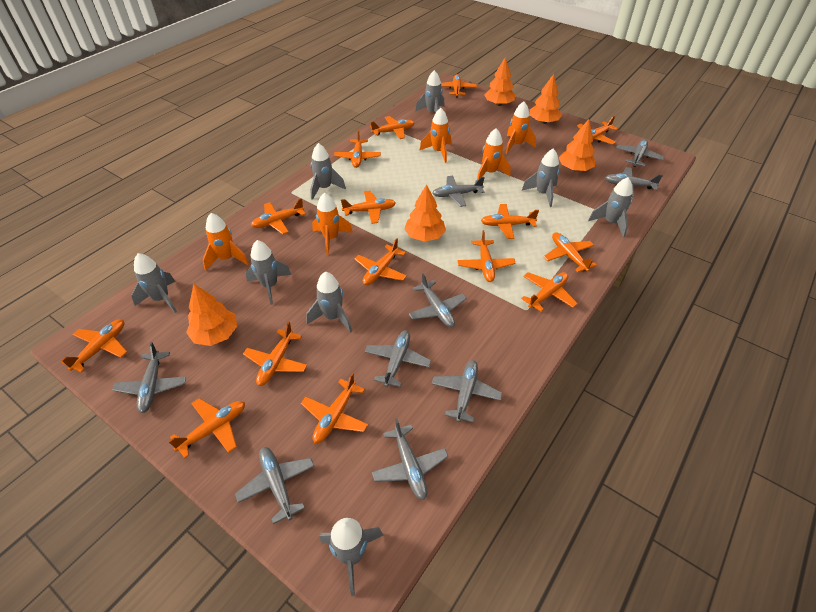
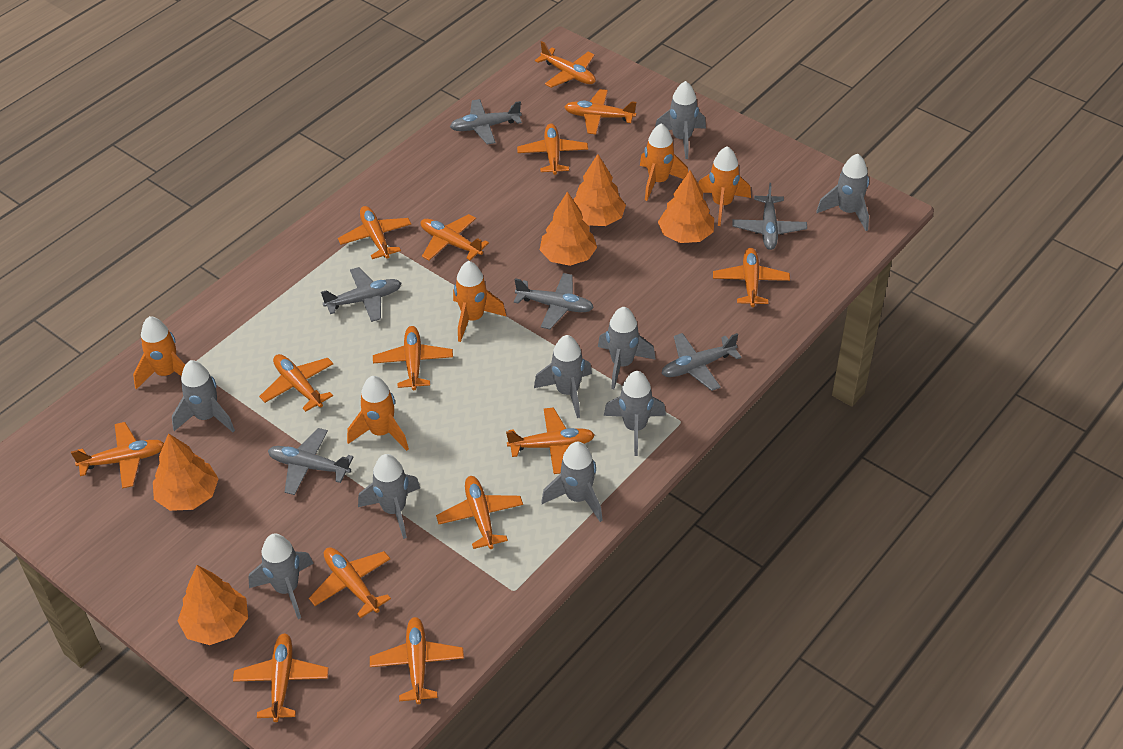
grey plane: 9 -> 6
grey rocket: 8 -> 9
orange plane: 15 -> 14

